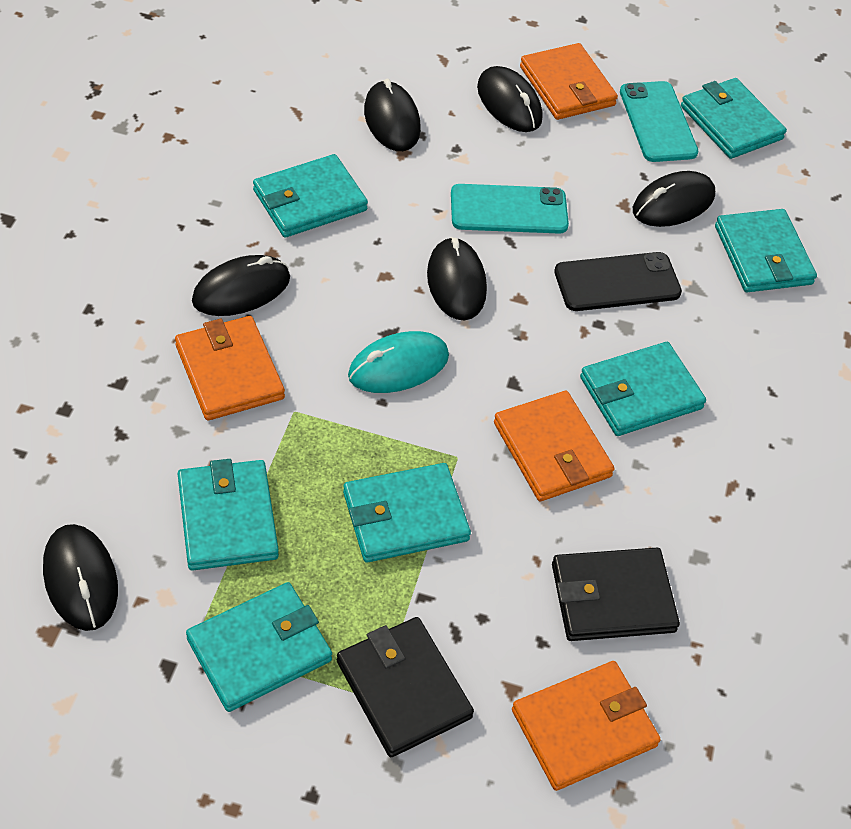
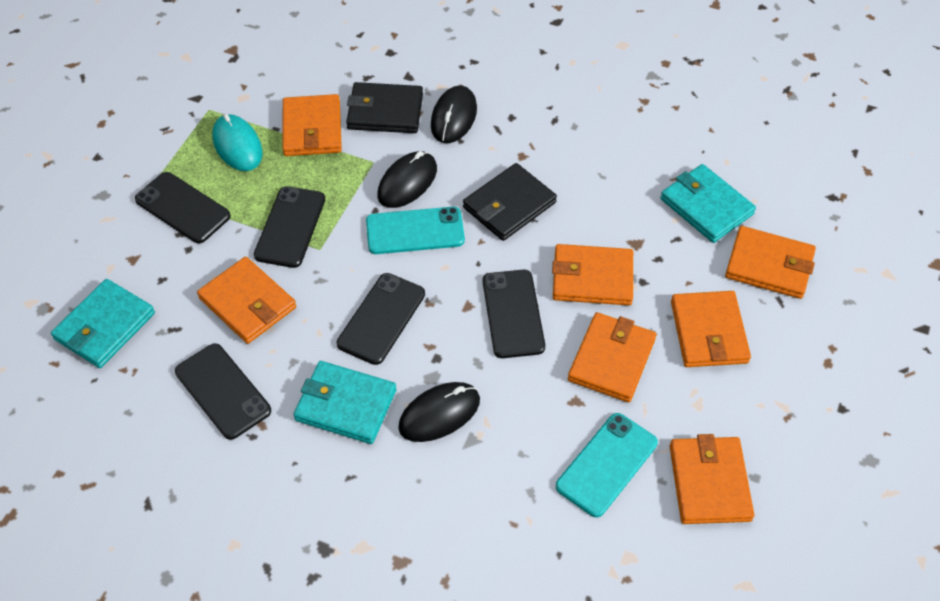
black mouse: 6 -> 3
black phone: 1 -> 5
orange wallet: 4 -> 7
turquoise wallet: 7 -> 3

